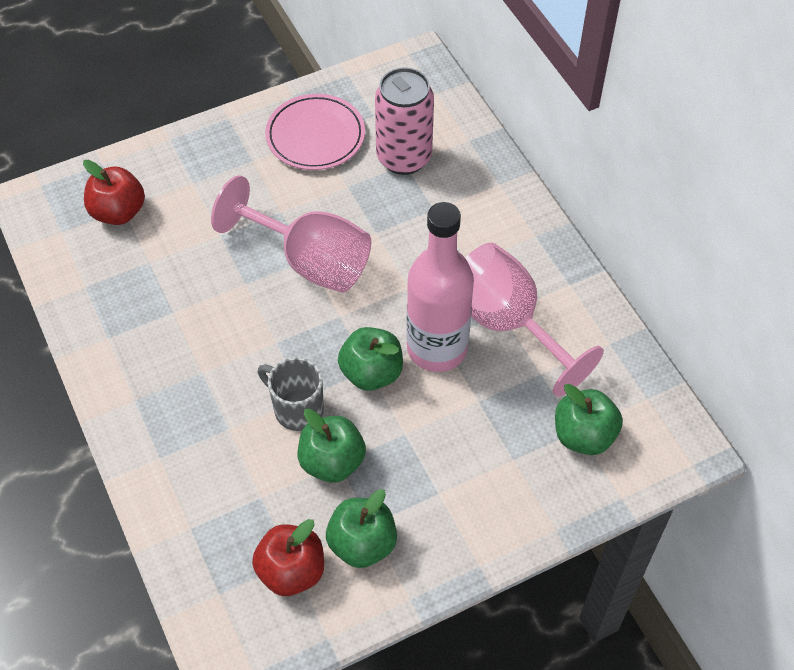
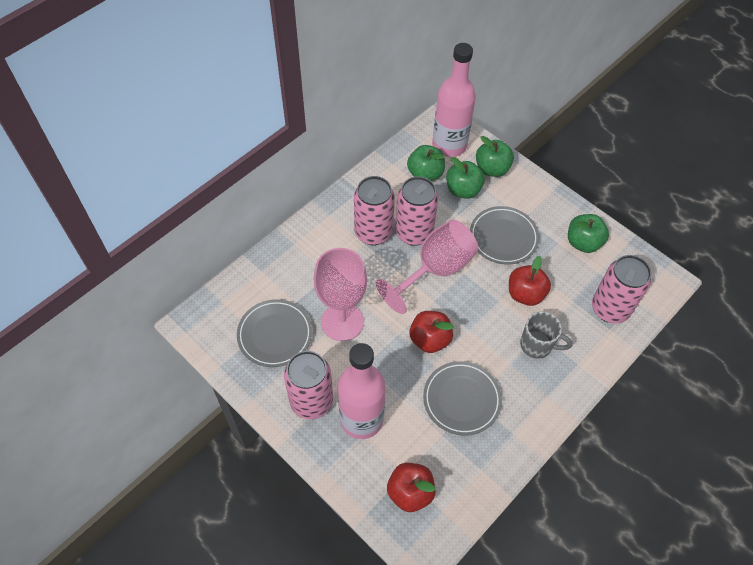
grey plate: 0 -> 3
pink bottle: 1 -> 2
pink can: 1 -> 4
pink plate: 1 -> 0
red apple: 2 -> 3

